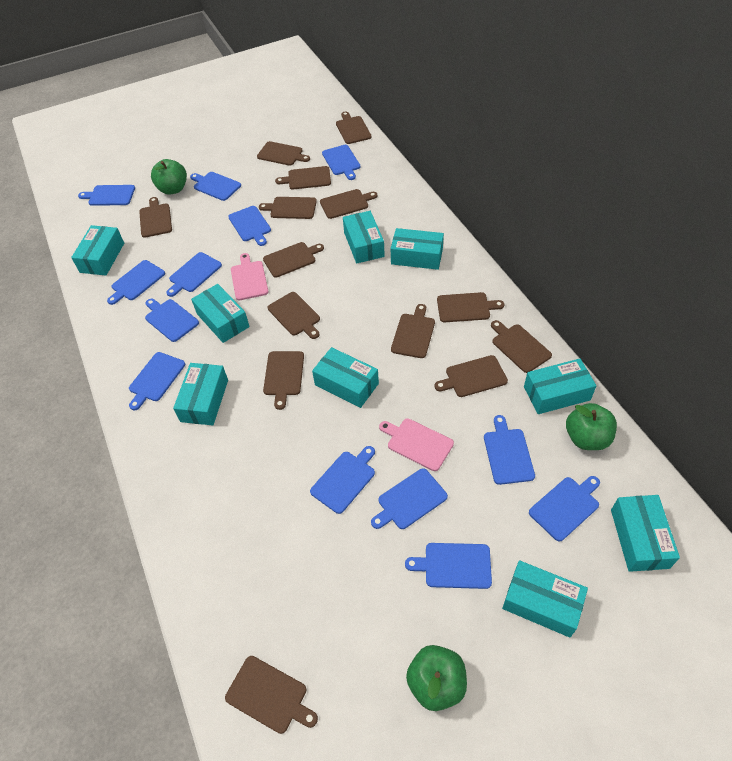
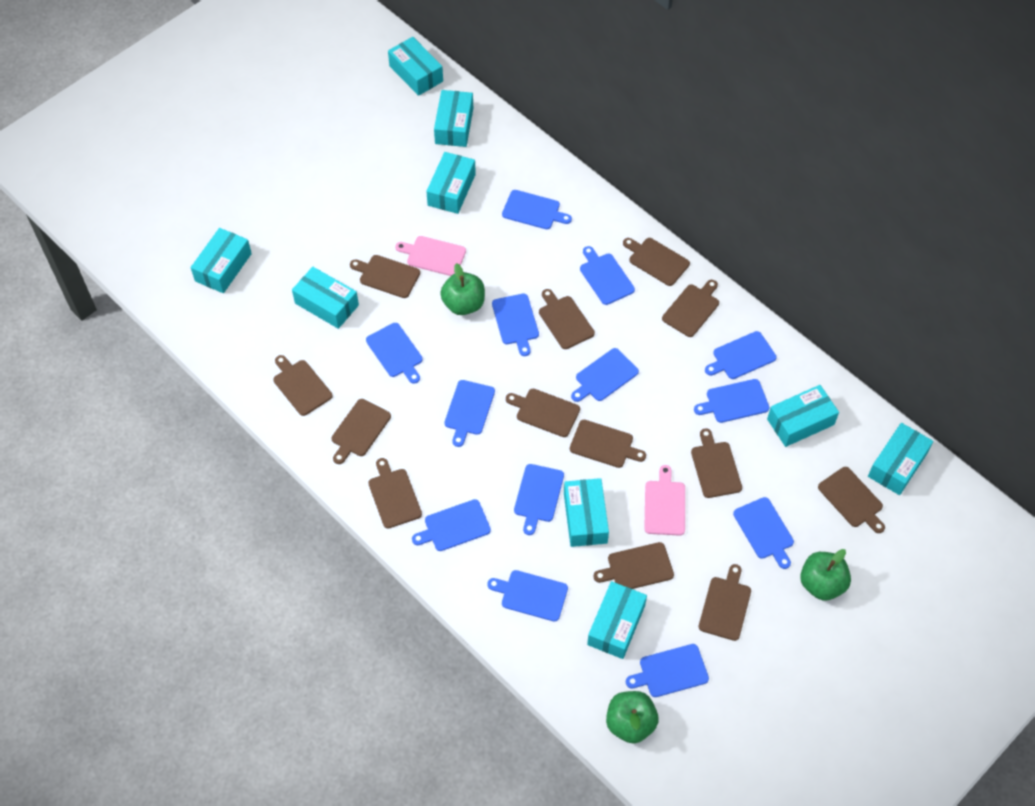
brown cutting board: 14 -> 13

